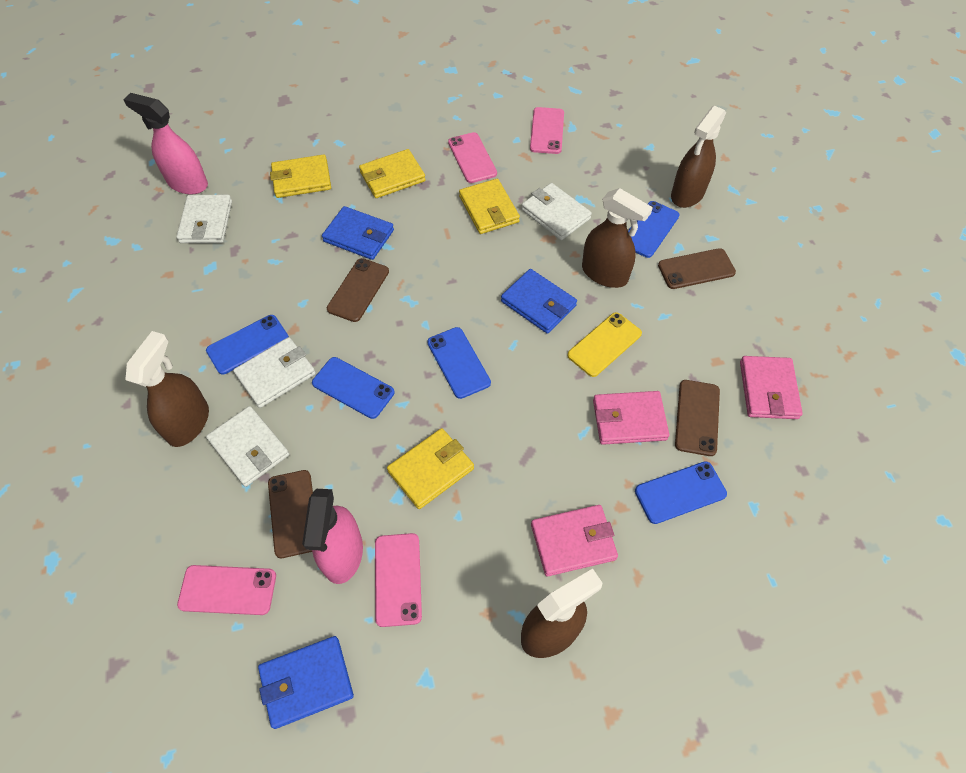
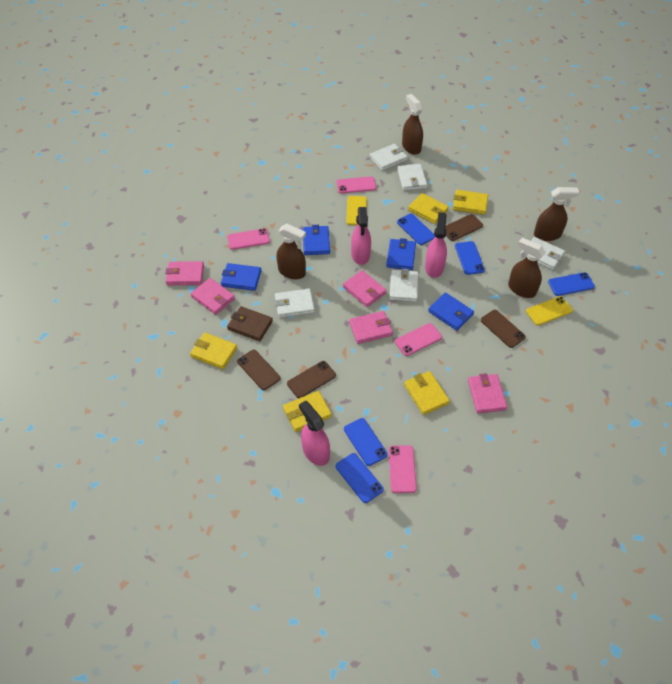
blue wallet: 3 -> 4
brown wallet: 0 -> 1
pink spray bottle: 2 -> 3
pink wallet: 3 -> 5
white wallet: 4 -> 5
yellow phone: 1 -> 2
yellow wallet: 4 -> 5

